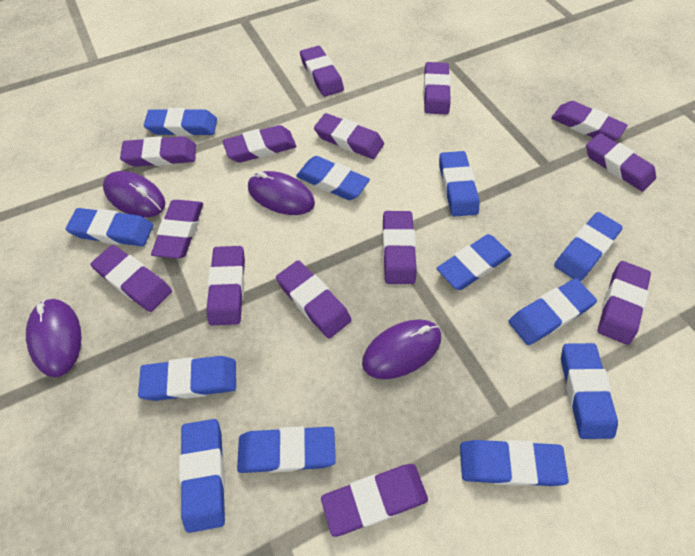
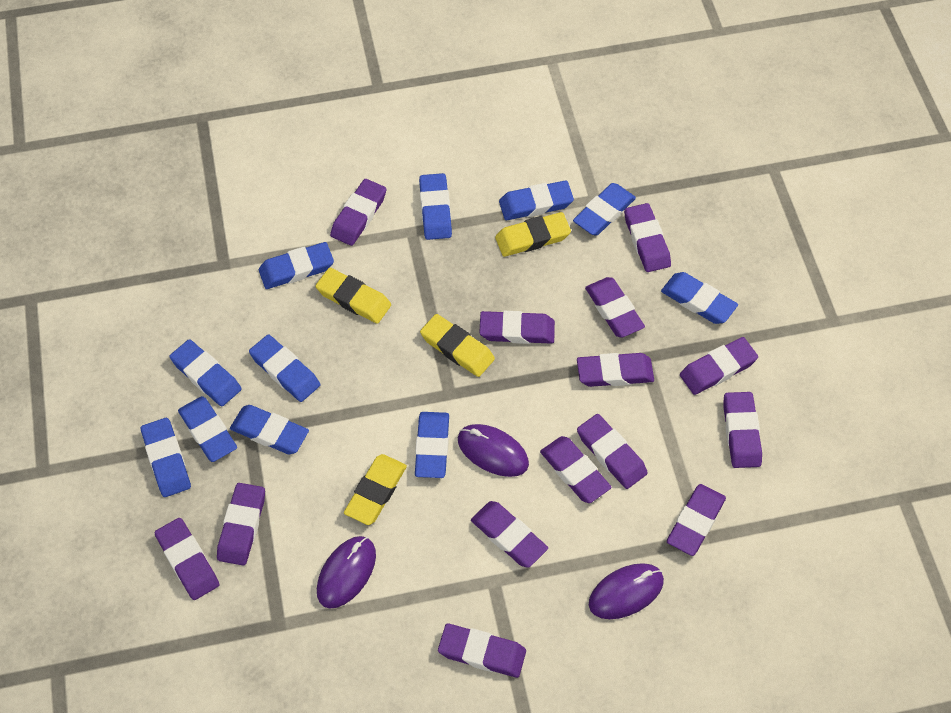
blue eraser: 12 -> 11
purple mouse: 4 -> 3
yellow eraser: 0 -> 4

